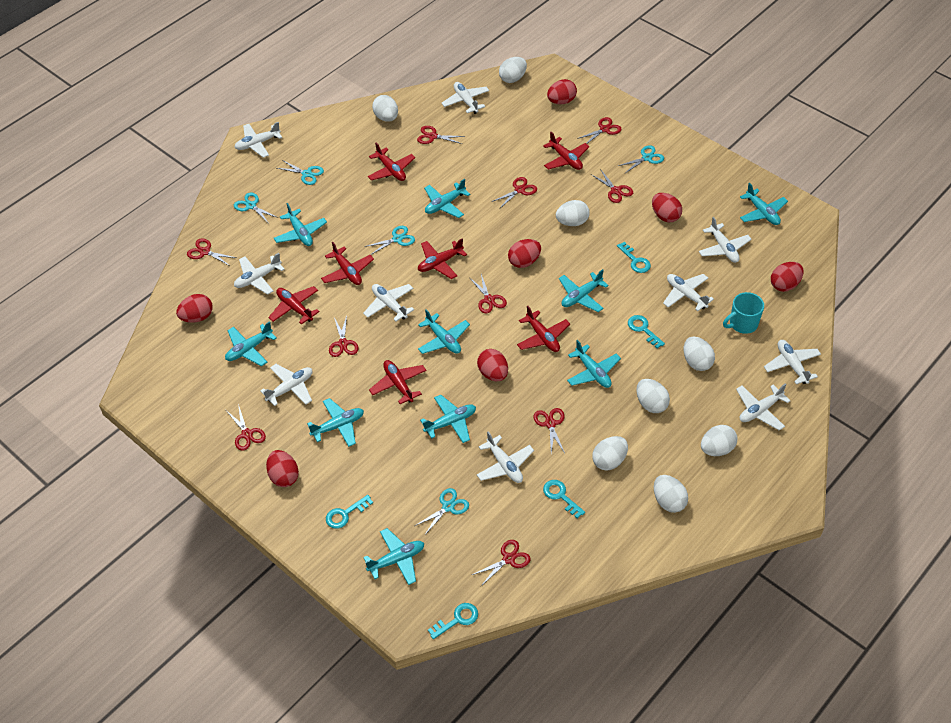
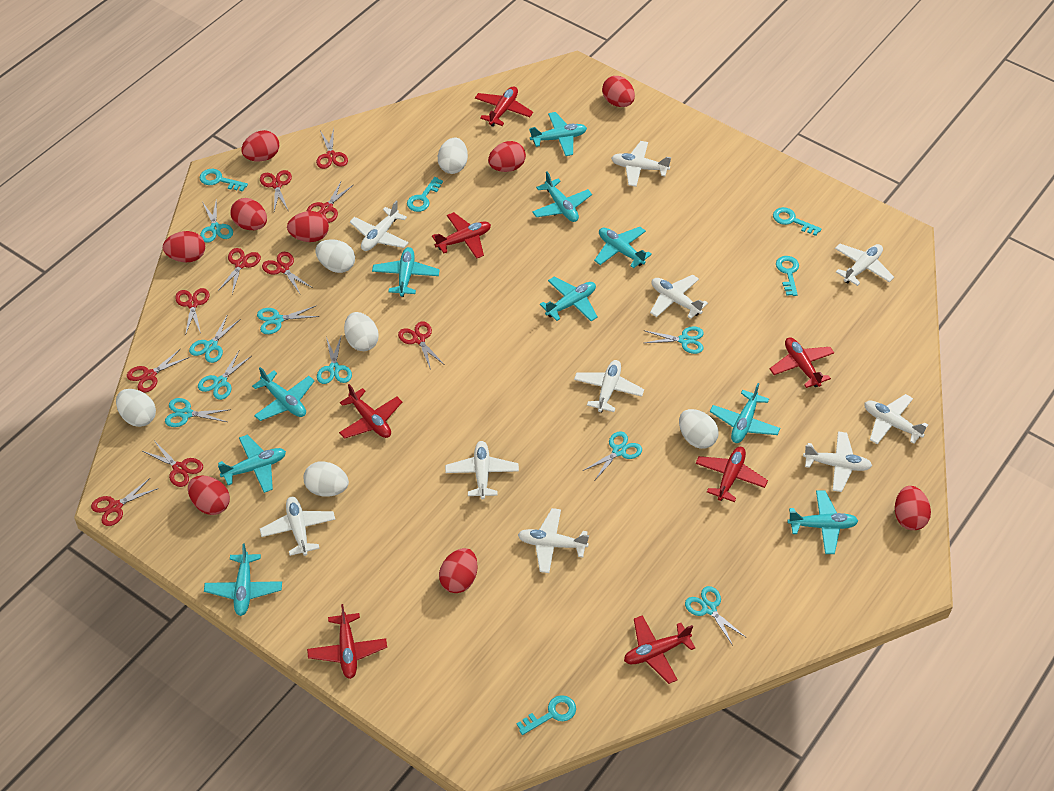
red egg: 7 -> 9
turquoise mug: 1 -> 0
turquoise scissors: 5 -> 9
white egg: 8 -> 6

